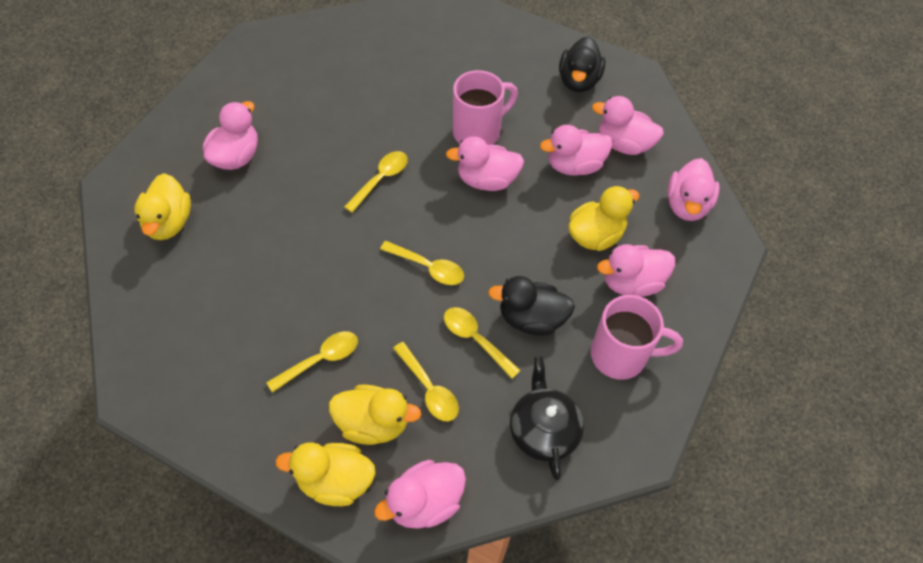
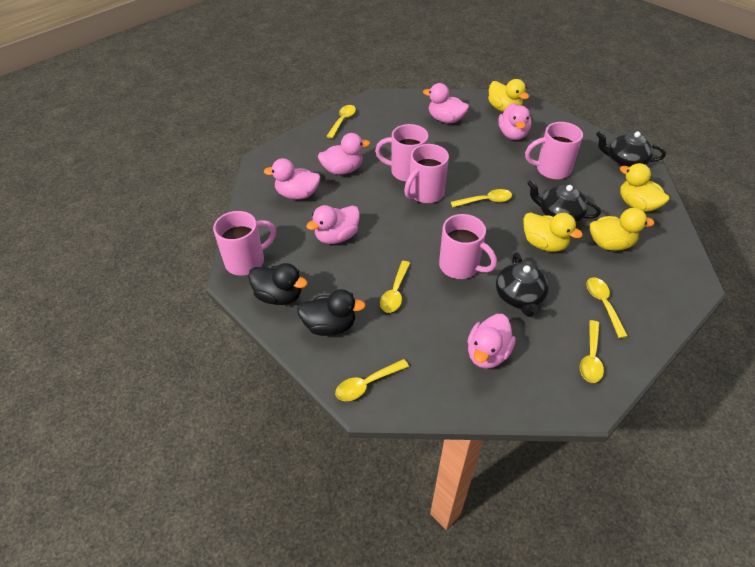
black teapot: 1 -> 3
pink duck: 7 -> 6
pink mug: 2 -> 5
yellow spoon: 5 -> 6

